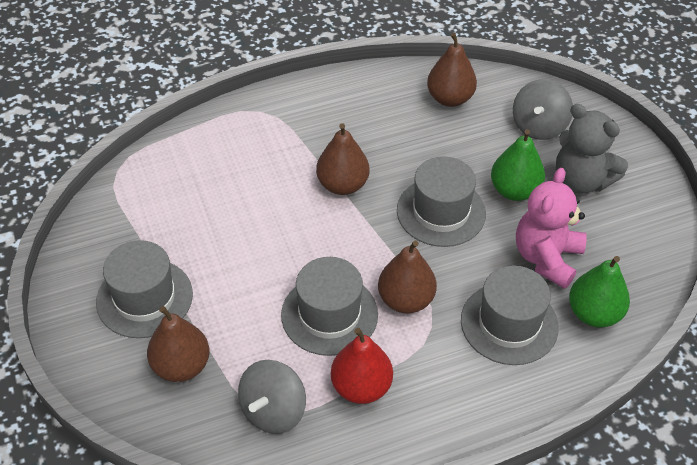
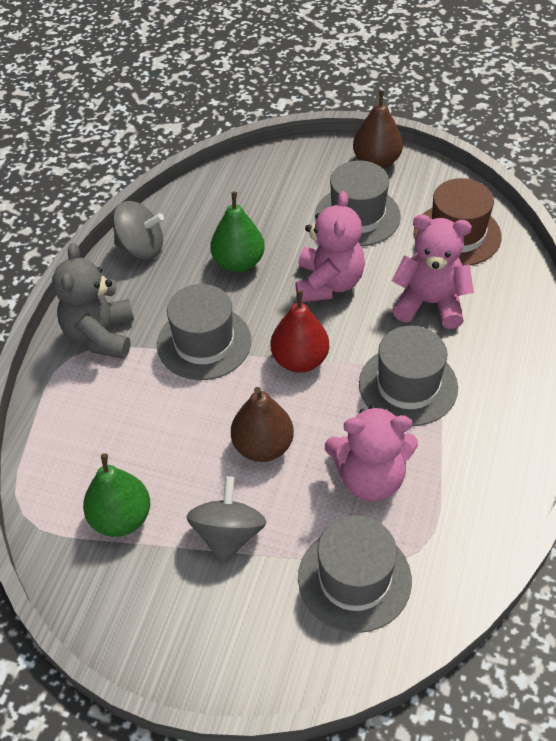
brown hat: 0 -> 1
brown pear: 4 -> 2
pink teddy bear: 1 -> 3

